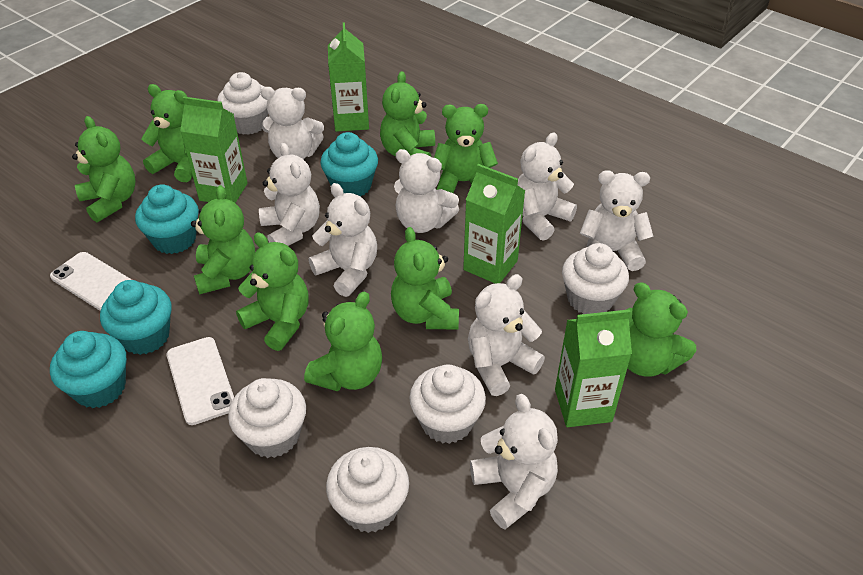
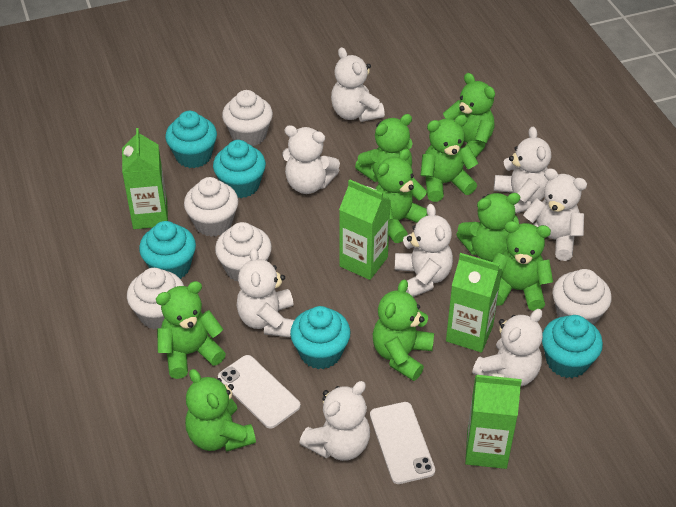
turquoise cupcake: 4 -> 5

